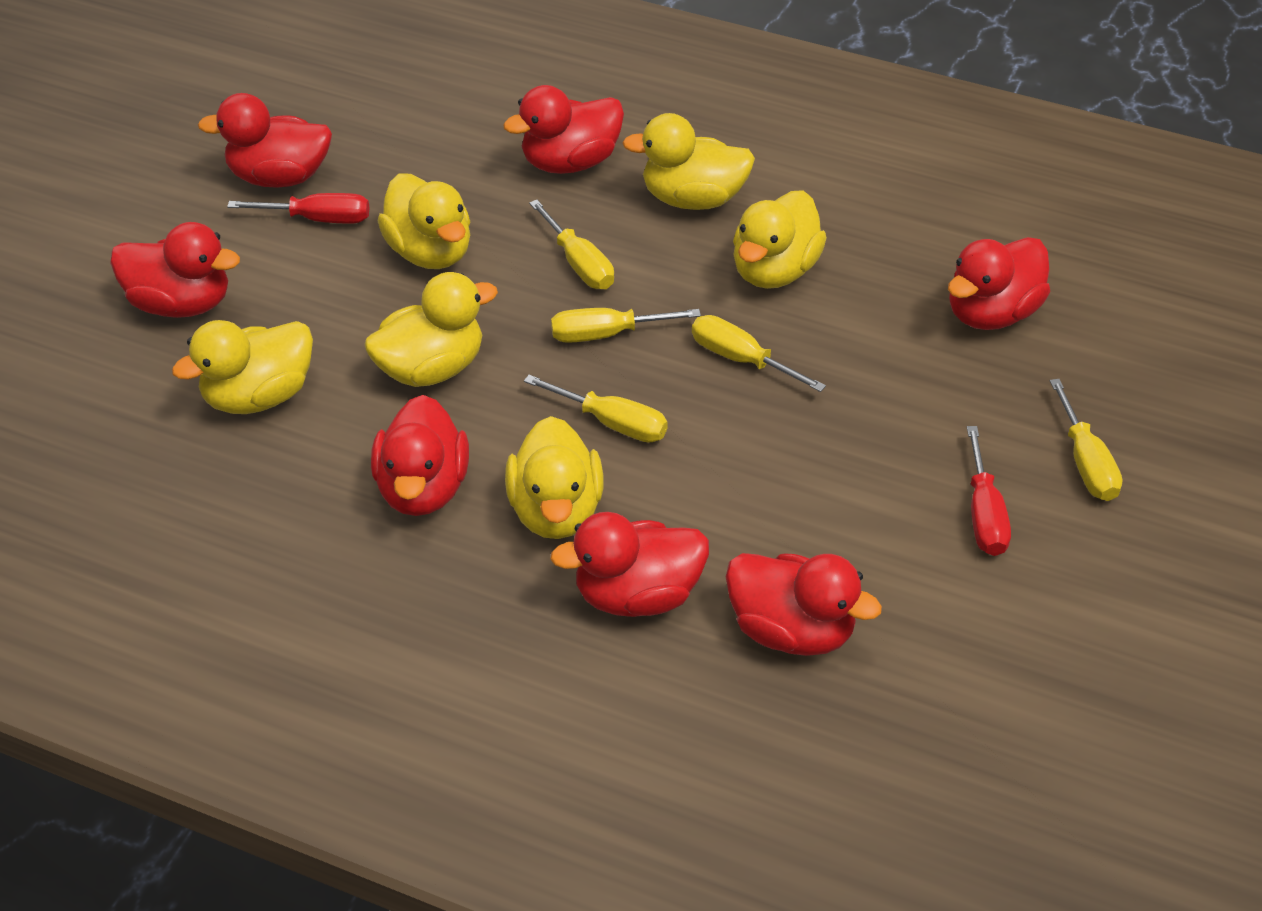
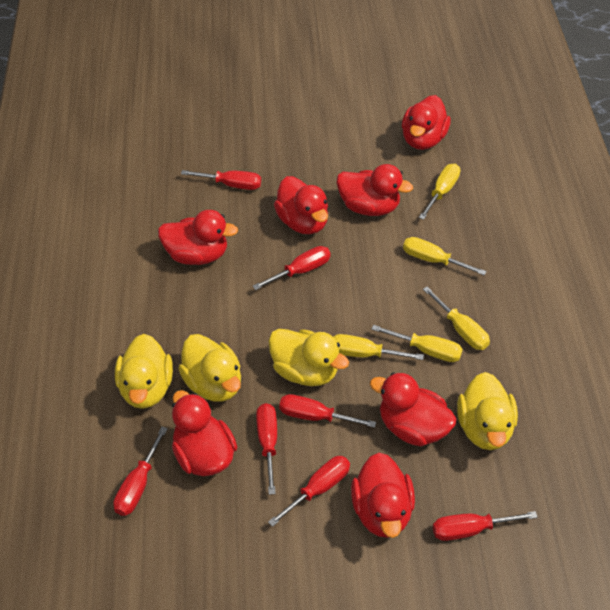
red screwdriver: 2 -> 7
yellow duck: 6 -> 4

